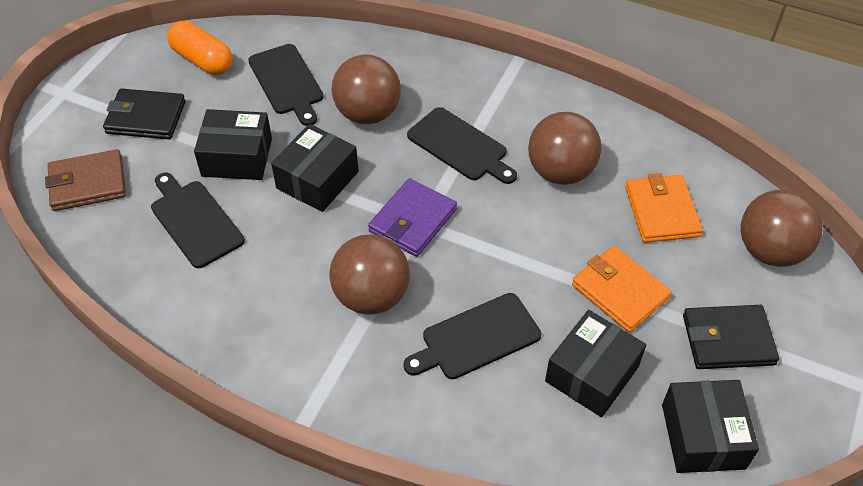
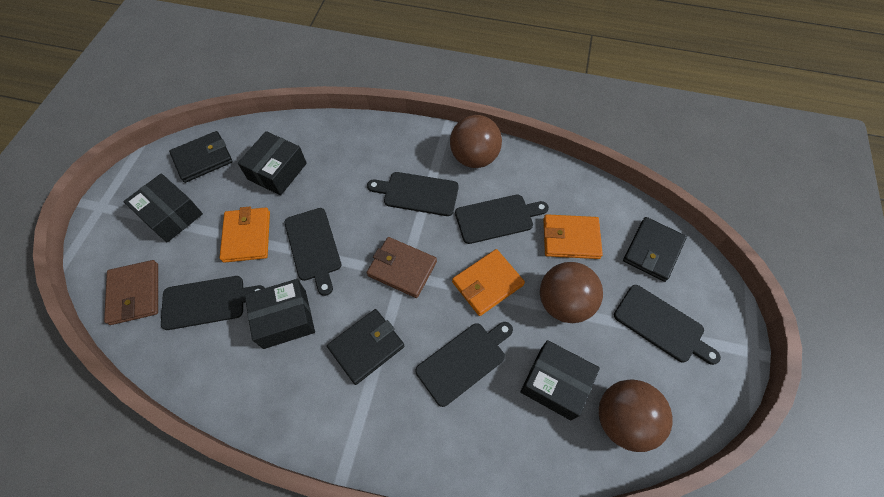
black cutting board: 4 -> 6
black wallet: 2 -> 3
brown ball: 4 -> 3
brown wallet: 1 -> 2
orange capsule: 1 -> 0
orange wallet: 2 -> 3
purple wallet: 1 -> 0

